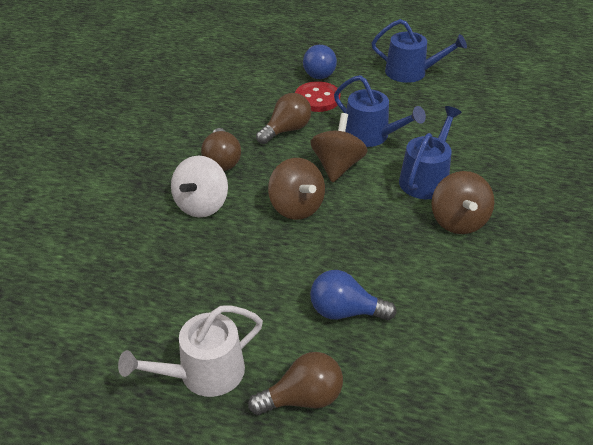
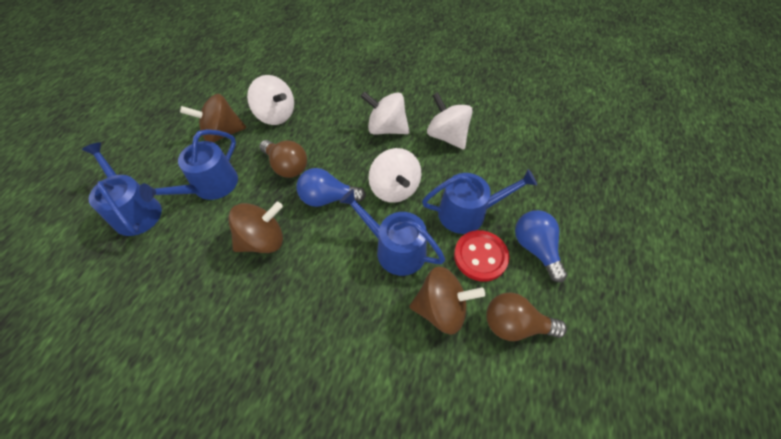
blue watering can: 3 -> 4
brown light bulb: 3 -> 2
white spinning top: 1 -> 4
white watering can: 1 -> 0

